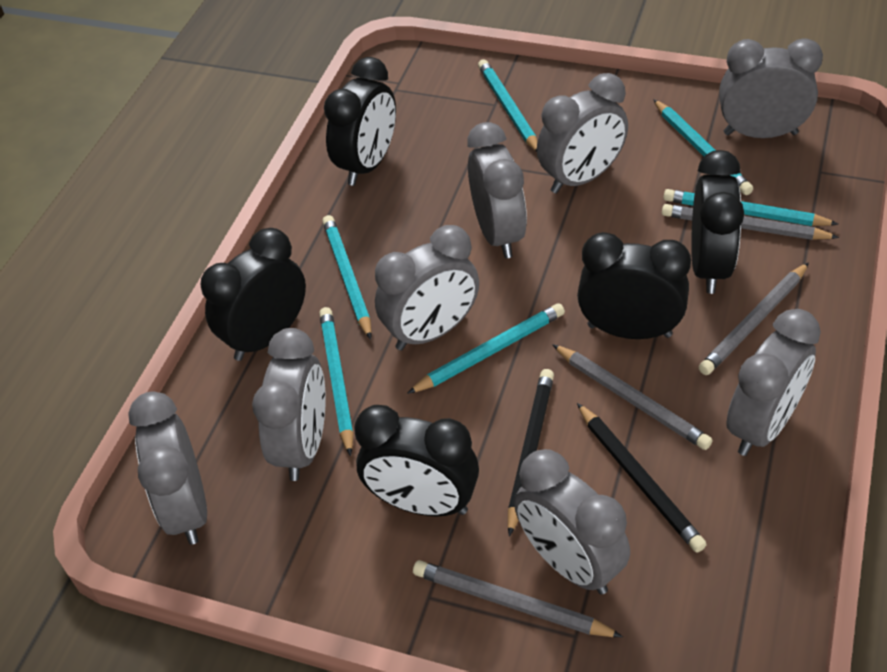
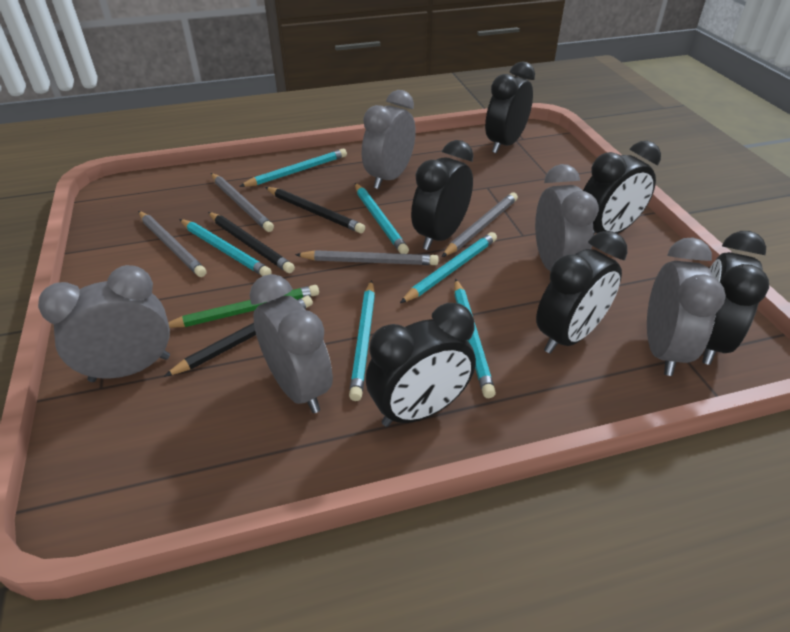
black clock: 5 -> 6
black pencil: 2 -> 3
green pencil: 0 -> 1
grey clock: 8 -> 5

